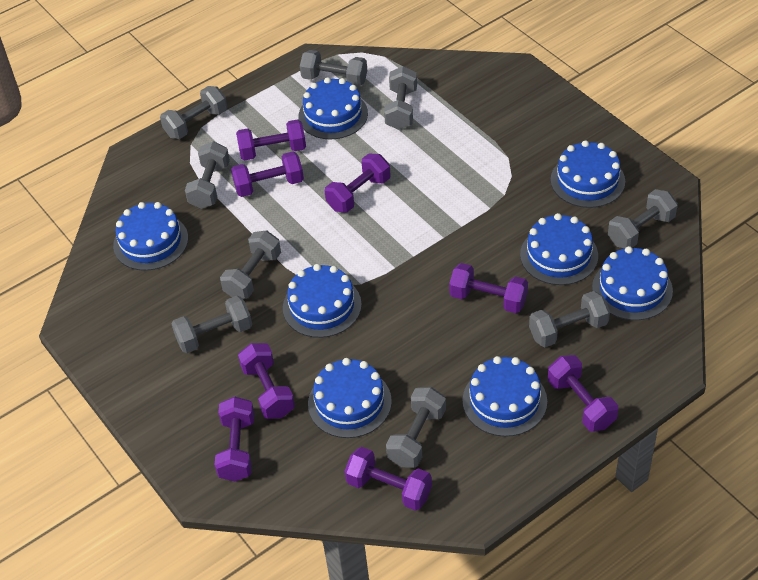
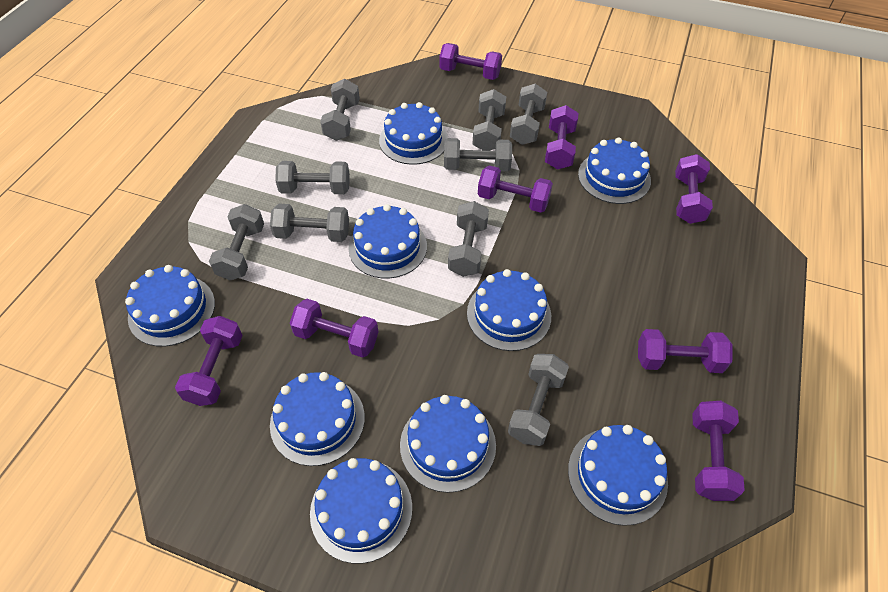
blue cake: 8 -> 9

